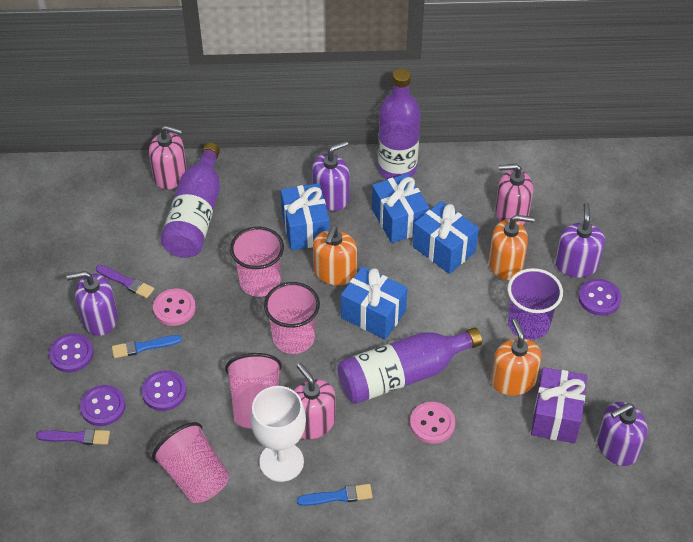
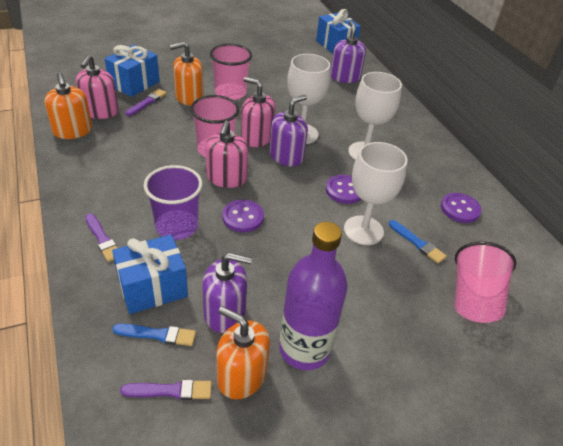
blue gift: 4 -> 3
pink button: 2 -> 0
pink cup: 4 -> 3
purple bottle: 3 -> 1
purple brush: 2 -> 3
purple button: 4 -> 3
purple gift: 1 -> 0
purple soap dispenser: 4 -> 3
white goblet: 1 -> 3

